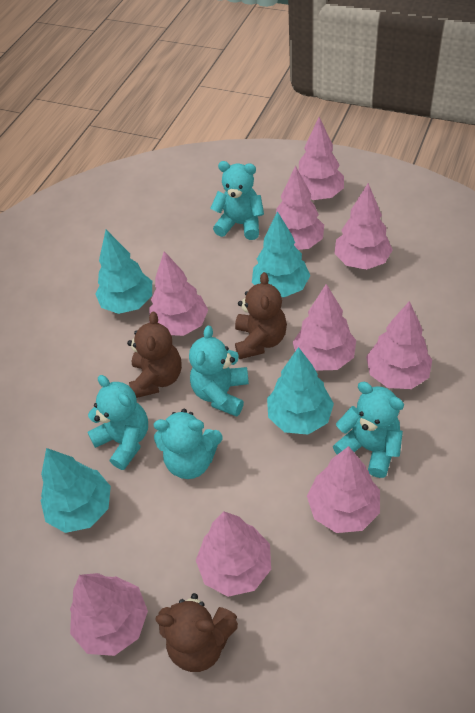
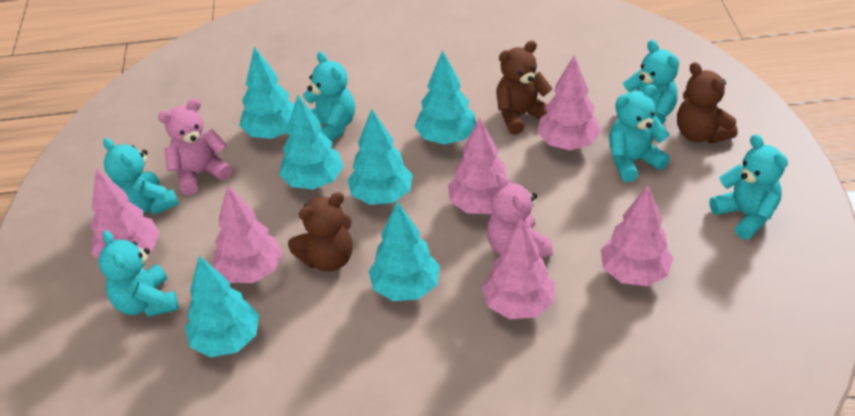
pink teddy bear: 0 -> 2
pink tree: 9 -> 6
turquoise teddy bear: 5 -> 6
turquoise tree: 4 -> 6

